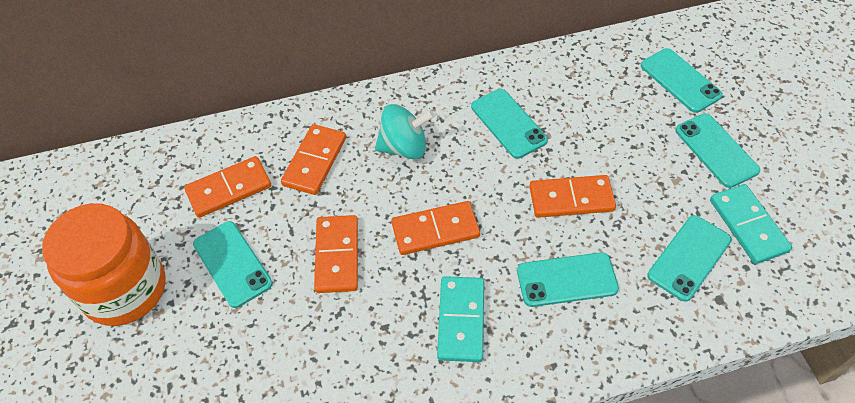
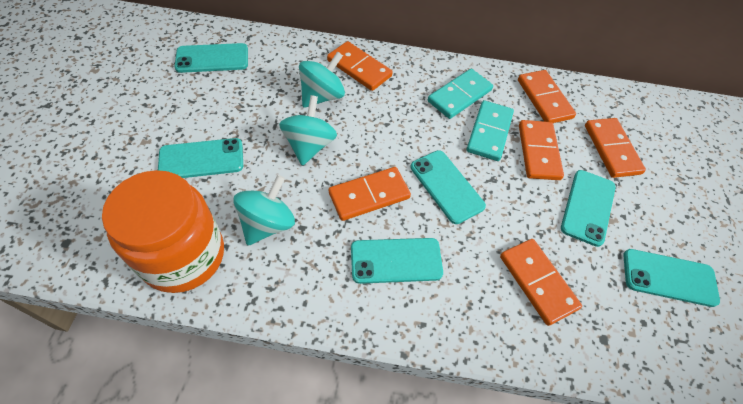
orange domino: 5 -> 6
turquoise spinning top: 1 -> 3

